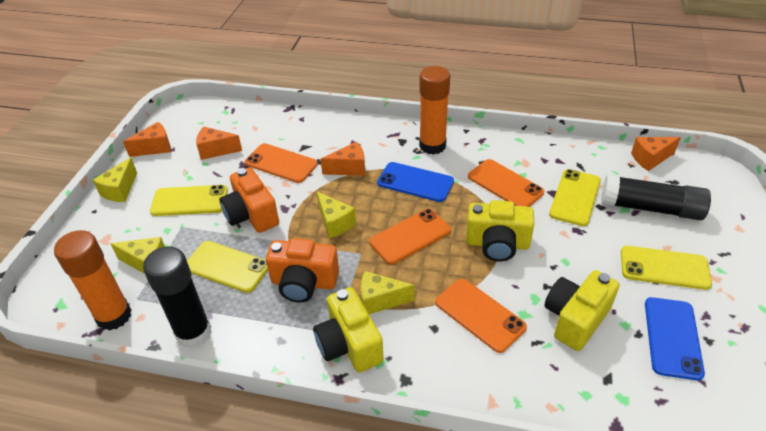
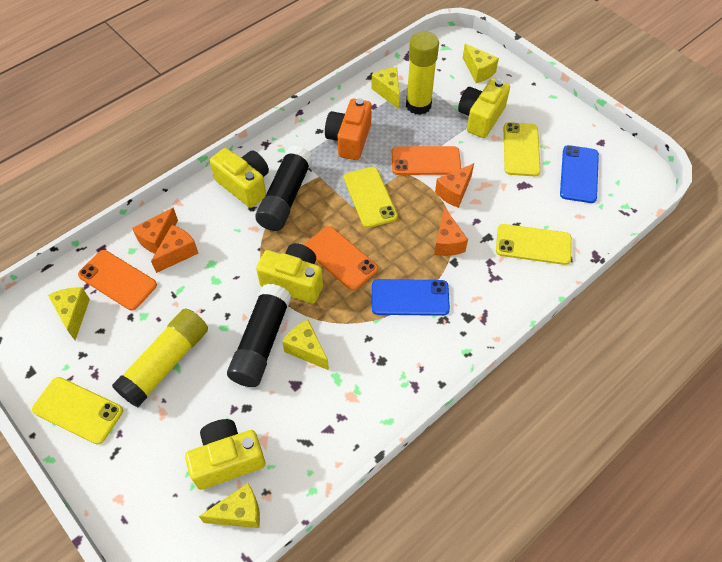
orange camera: 2 -> 1
orange glue stick: 2 -> 0
orange phone: 4 -> 3
yellow camera: 3 -> 4
yellow cheese: 4 -> 5
yellow glue stick: 0 -> 2

